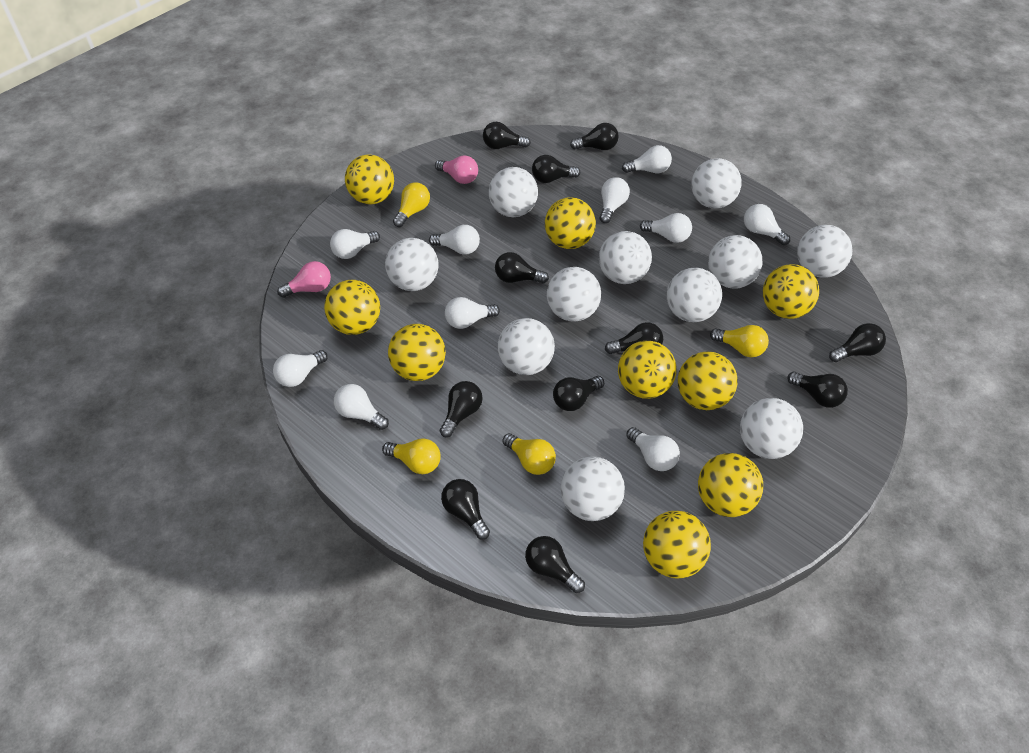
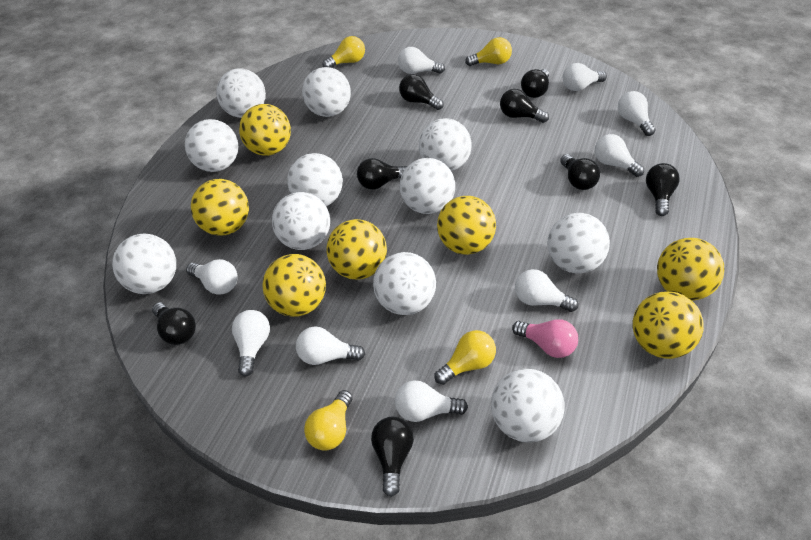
black light bulb: 11 -> 8
pink light bulb: 2 -> 1
white light bulb: 10 -> 9
yellow ball: 9 -> 7

